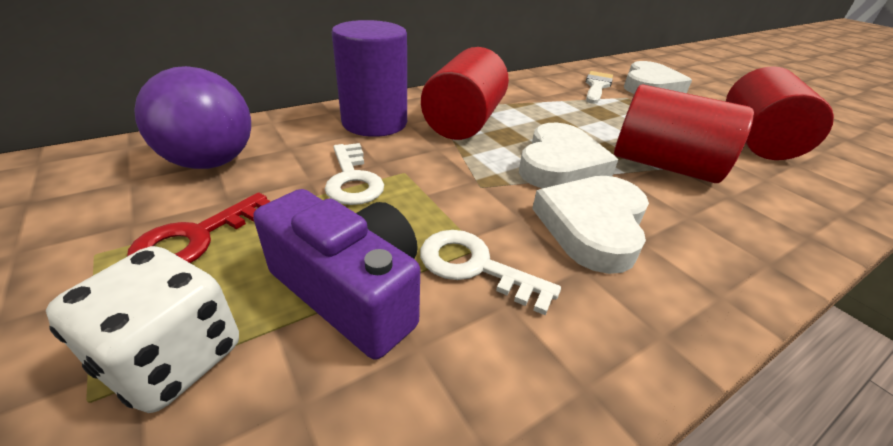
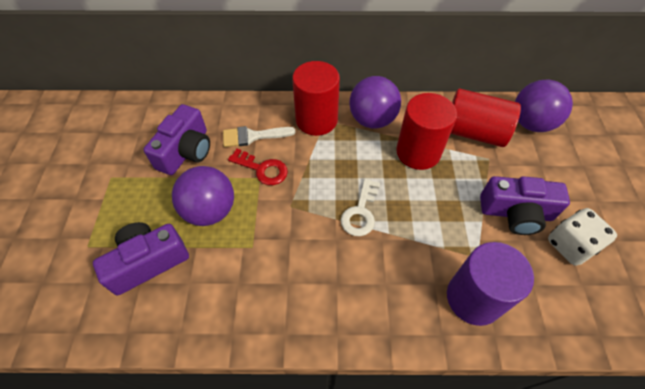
purple ball: 1 -> 3
purple camera: 1 -> 3
white heart: 3 -> 0
white key: 2 -> 1

